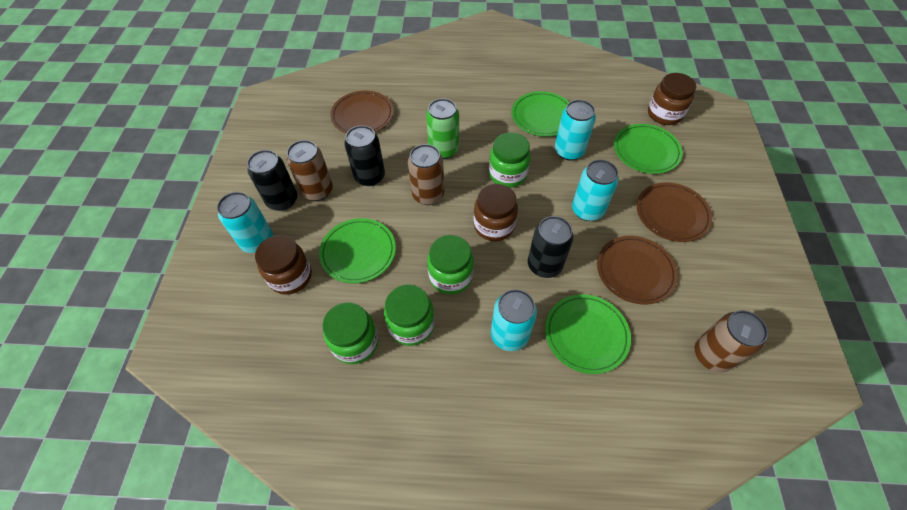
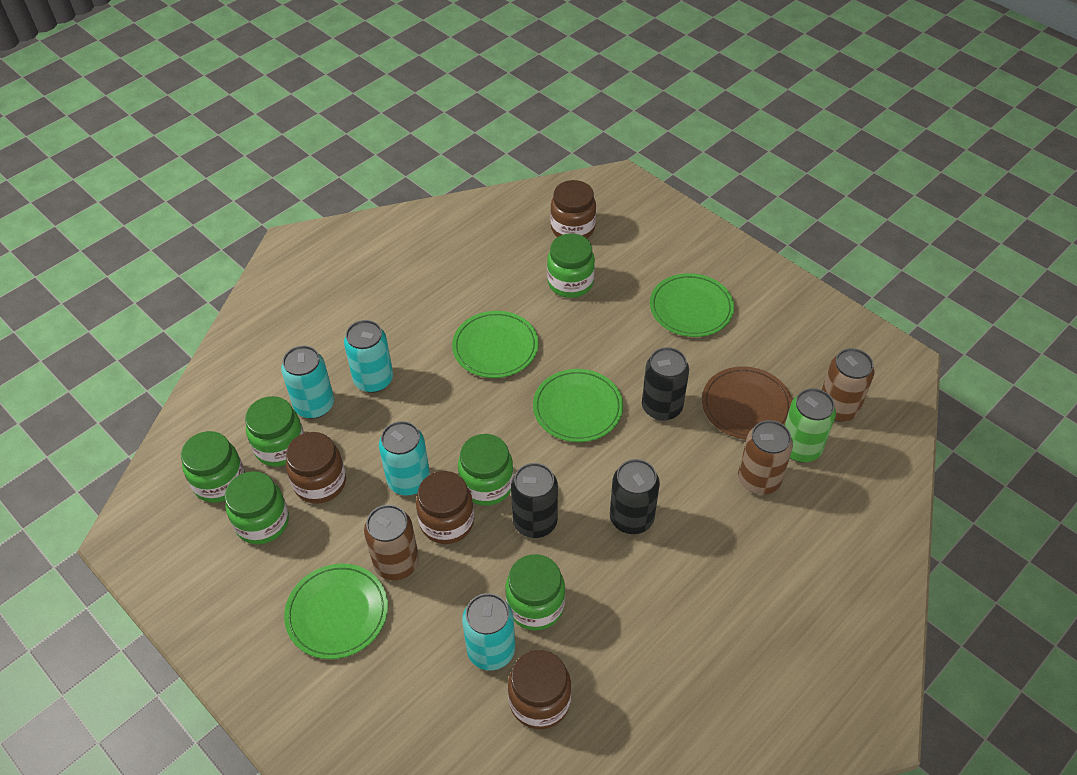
brown jar: 3 -> 4
brown plate: 3 -> 1
green jar: 4 -> 6

